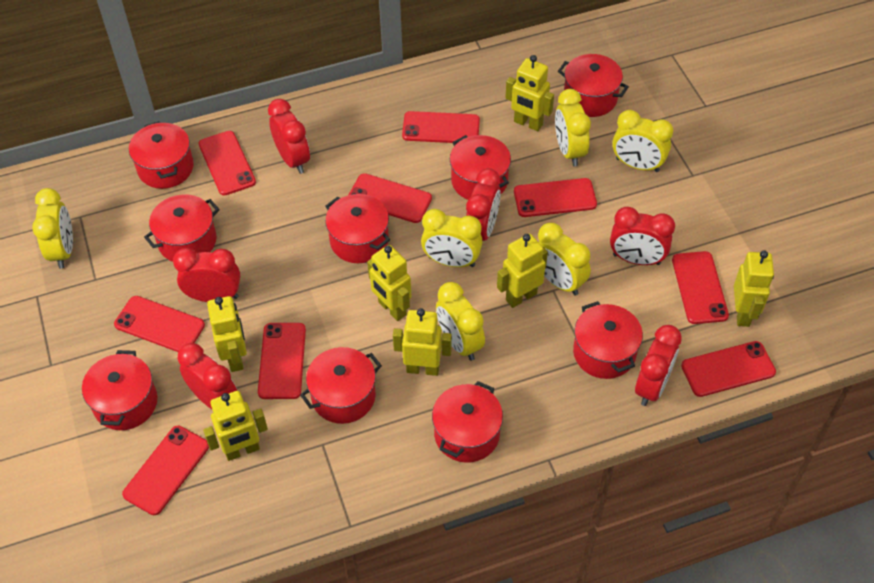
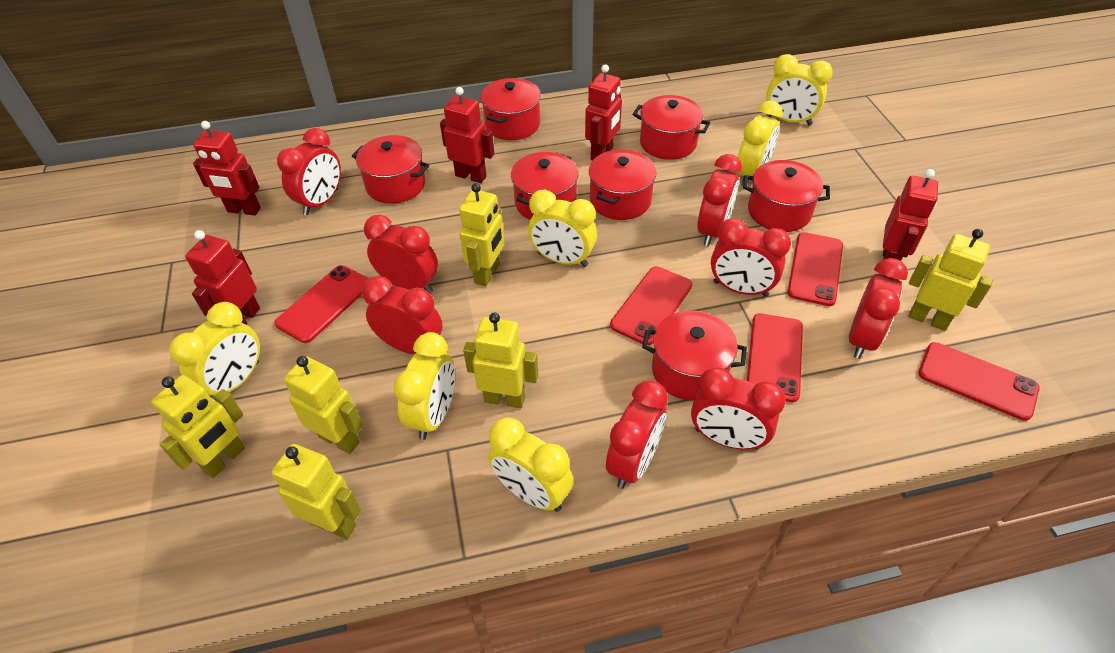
red clock: 6 -> 8
red phone: 9 -> 5
red pot: 9 -> 7
red robot: 0 -> 5
yellow robot: 7 -> 6

